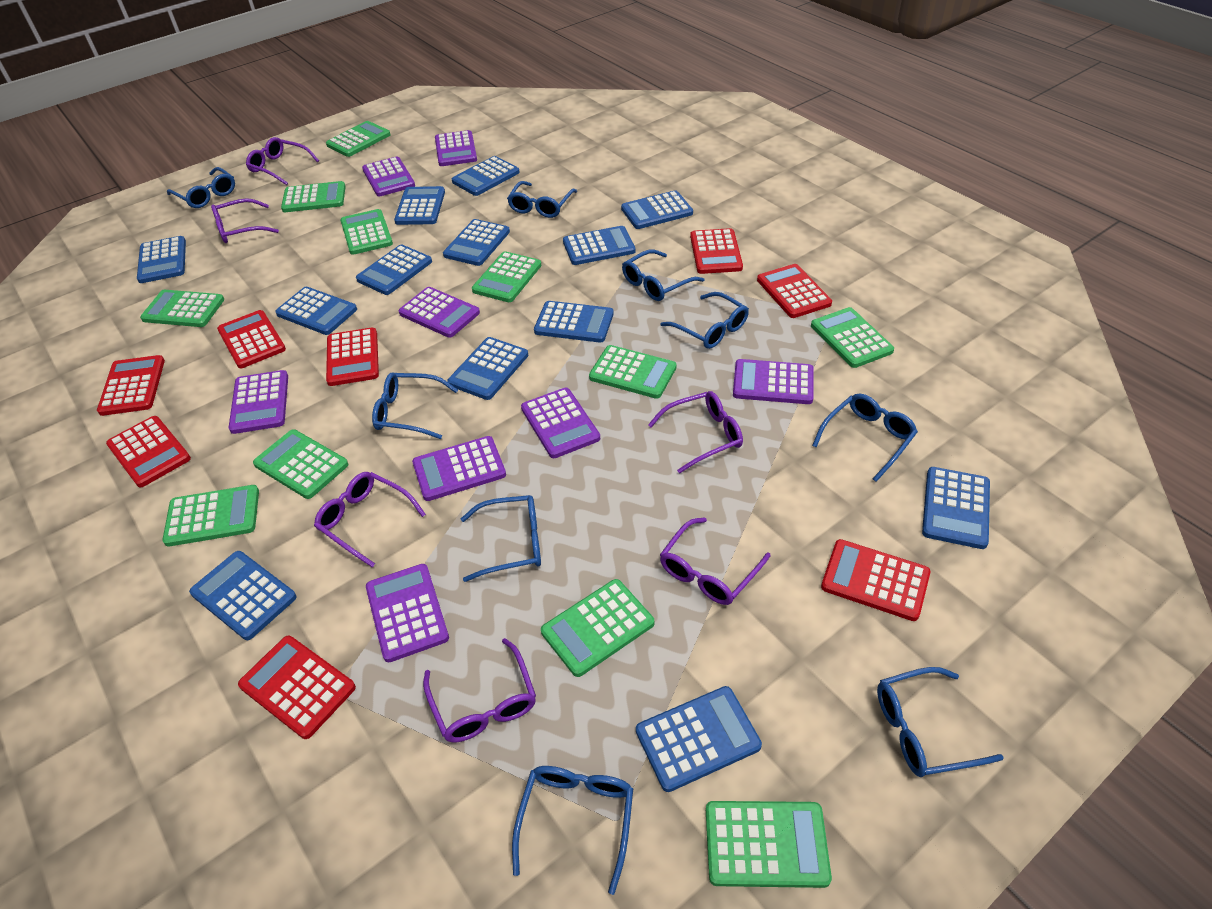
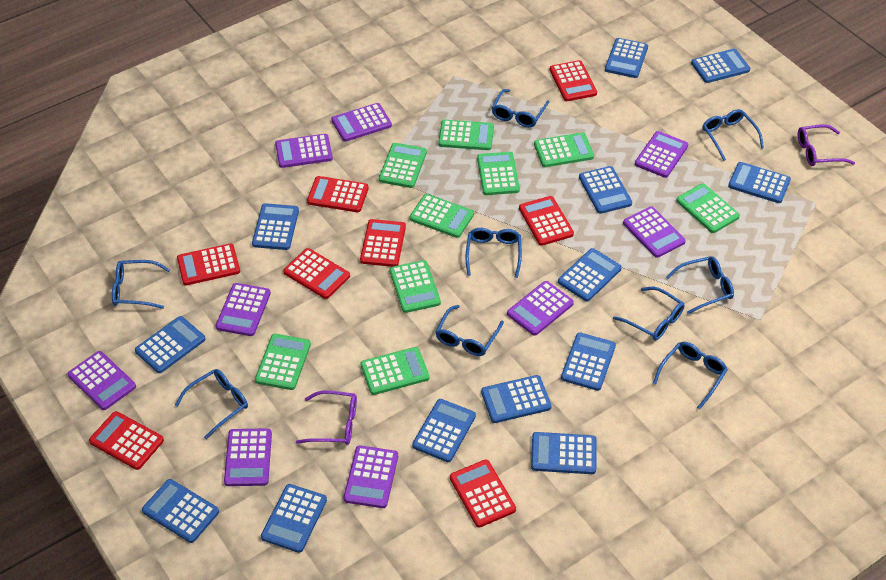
green calculator: 11 -> 9
purple calculator: 8 -> 9
purple glasses: 6 -> 2

